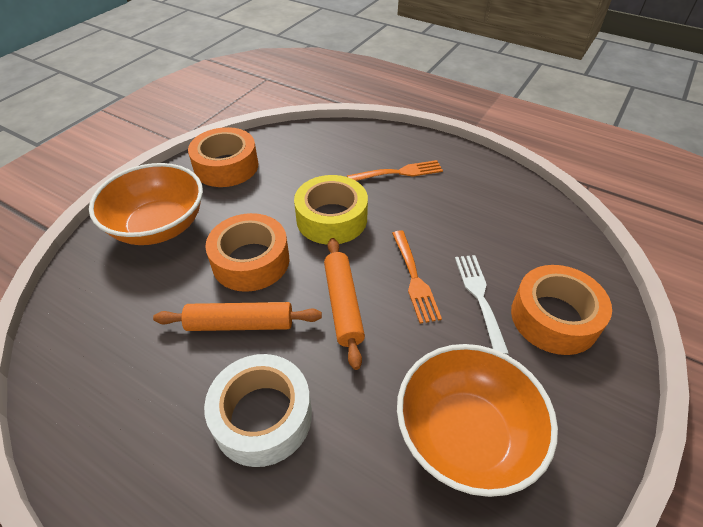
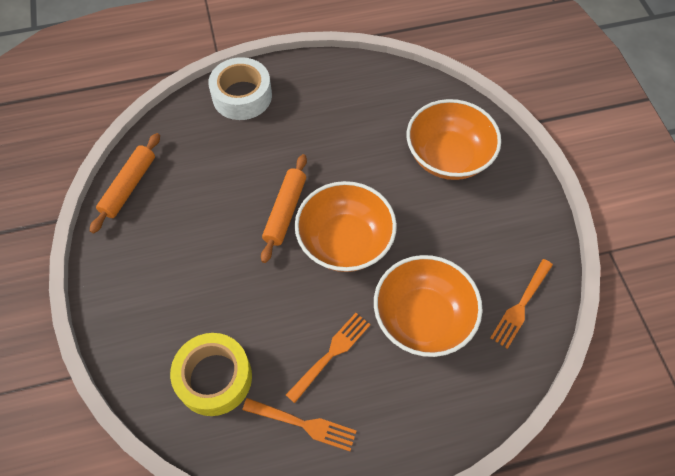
orange bowl: 2 -> 3
orange fork: 2 -> 3
orange tape: 3 -> 0
white fork: 1 -> 0

